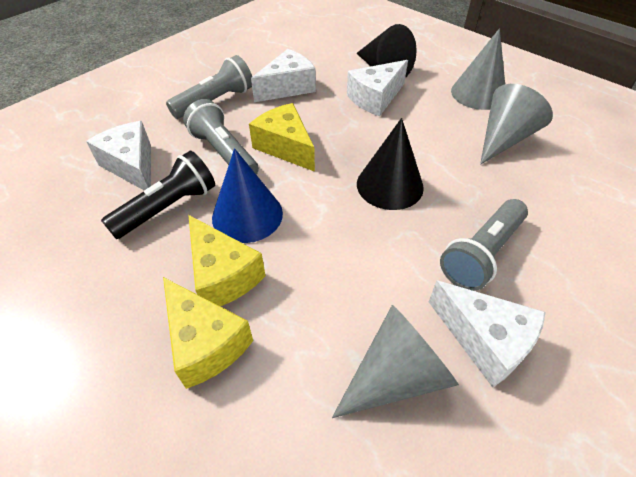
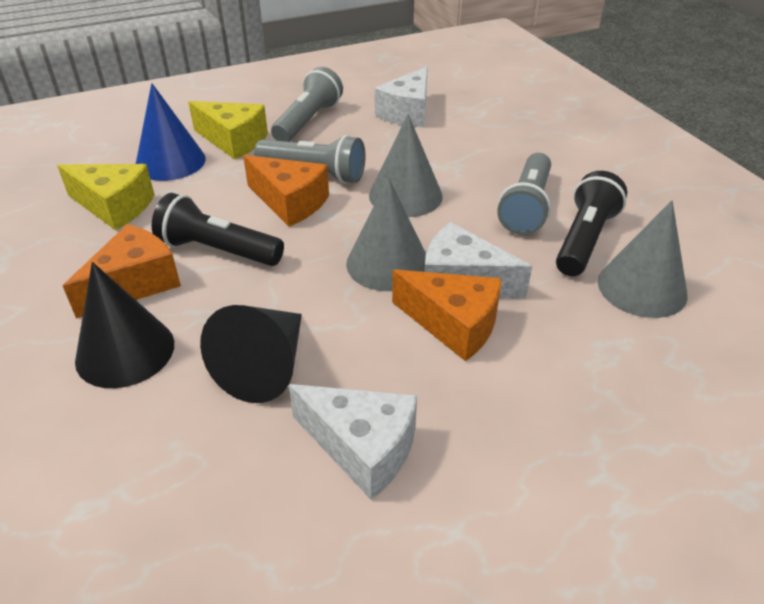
black flashlight: 1 -> 2
orange cheese: 0 -> 3
white cheese: 4 -> 3
yellow cheese: 3 -> 2

